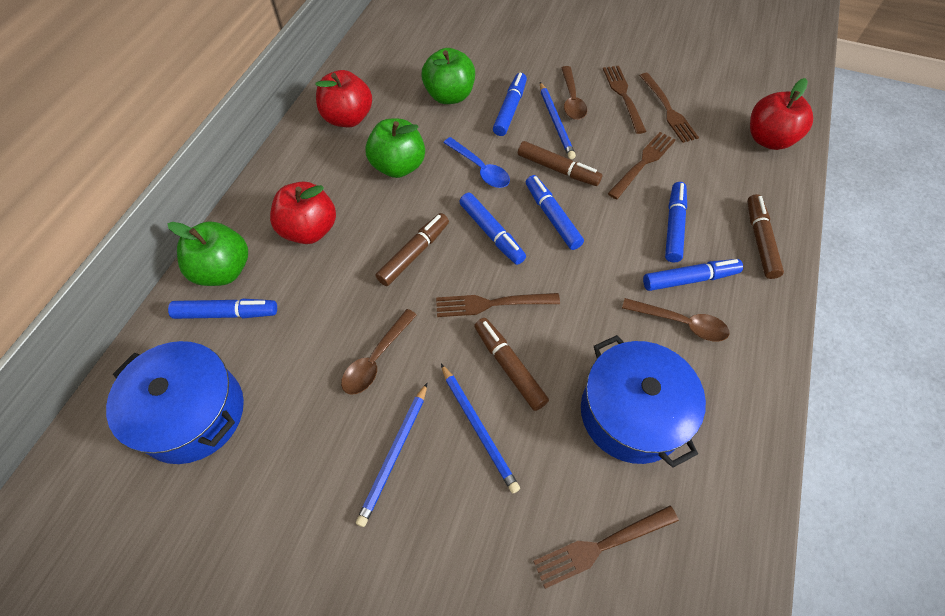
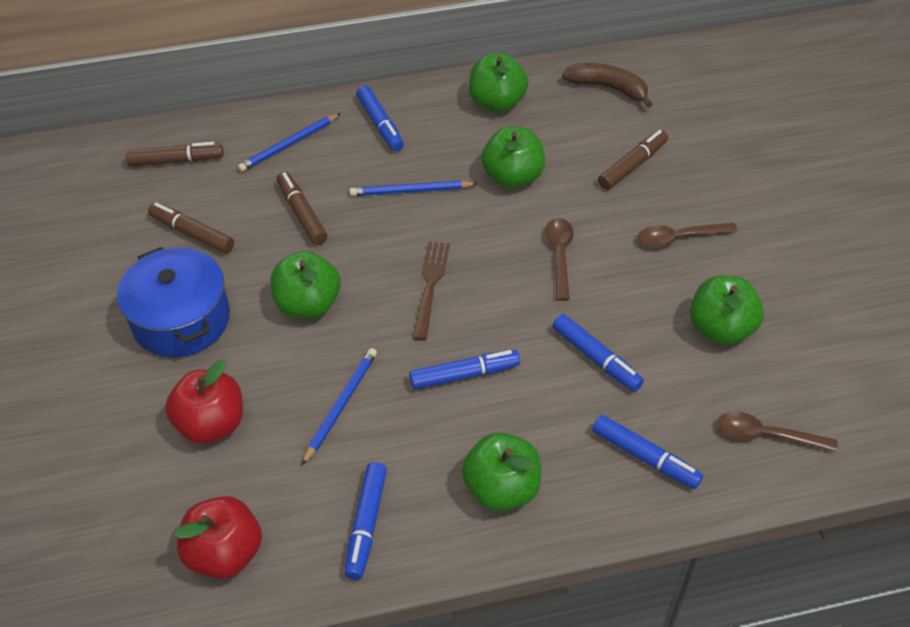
blue marker: 6 -> 5
blue pot: 2 -> 1
blue spoon: 1 -> 0
brown banana: 0 -> 1
brown fork: 5 -> 1
green apple: 3 -> 5
red apple: 3 -> 2

